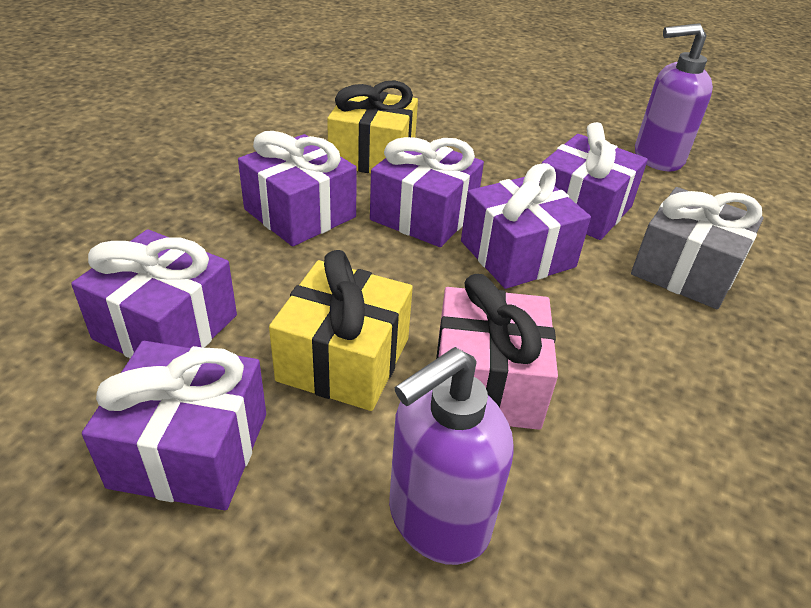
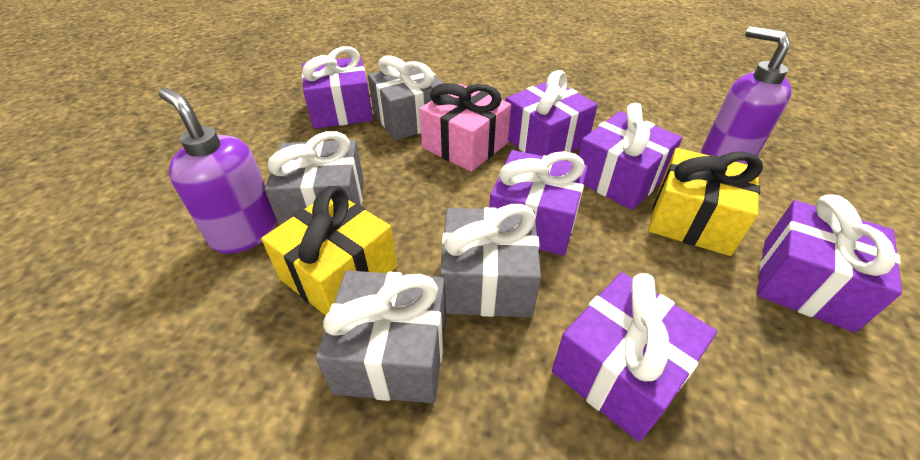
grey gift: 1 -> 4

